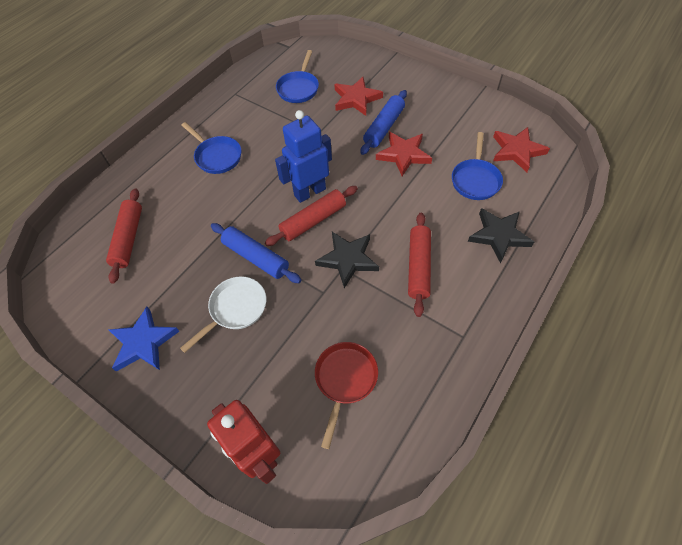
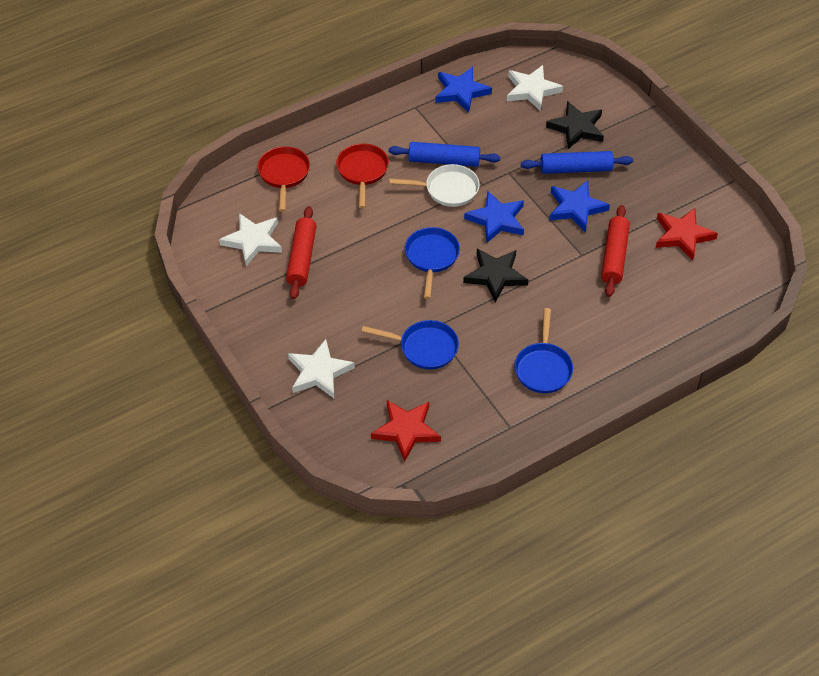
blue robot: 1 -> 0
blue star: 1 -> 3
red pan: 1 -> 2
red robot: 1 -> 0
red rolling pin: 3 -> 2
red star: 3 -> 2
white star: 0 -> 3

